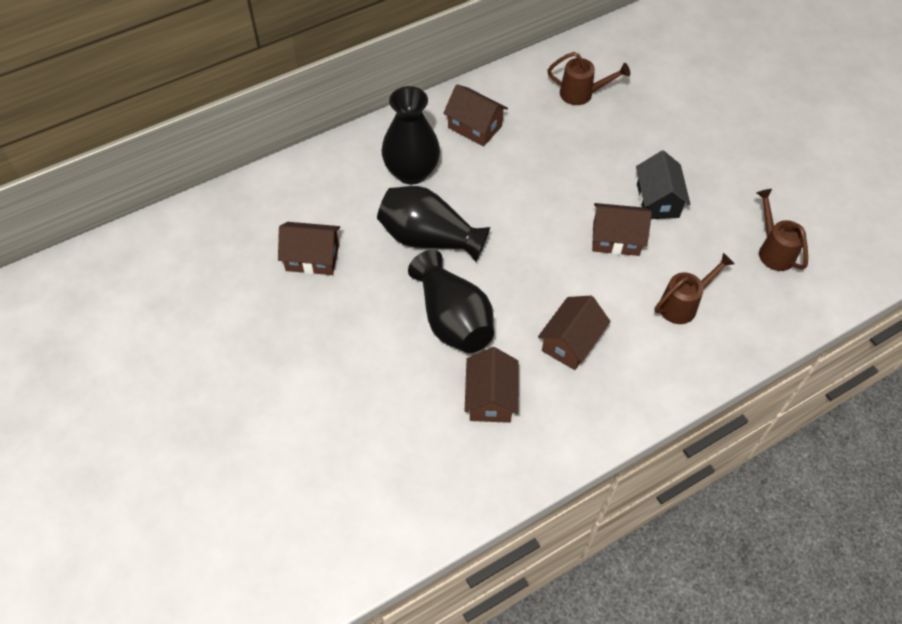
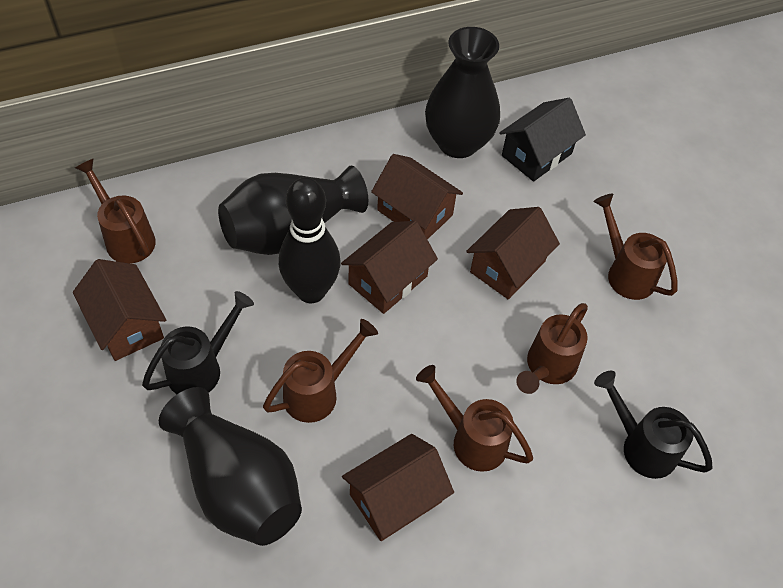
black bowling pin: 0 -> 1
black watering can: 0 -> 2
brown watering can: 3 -> 5

